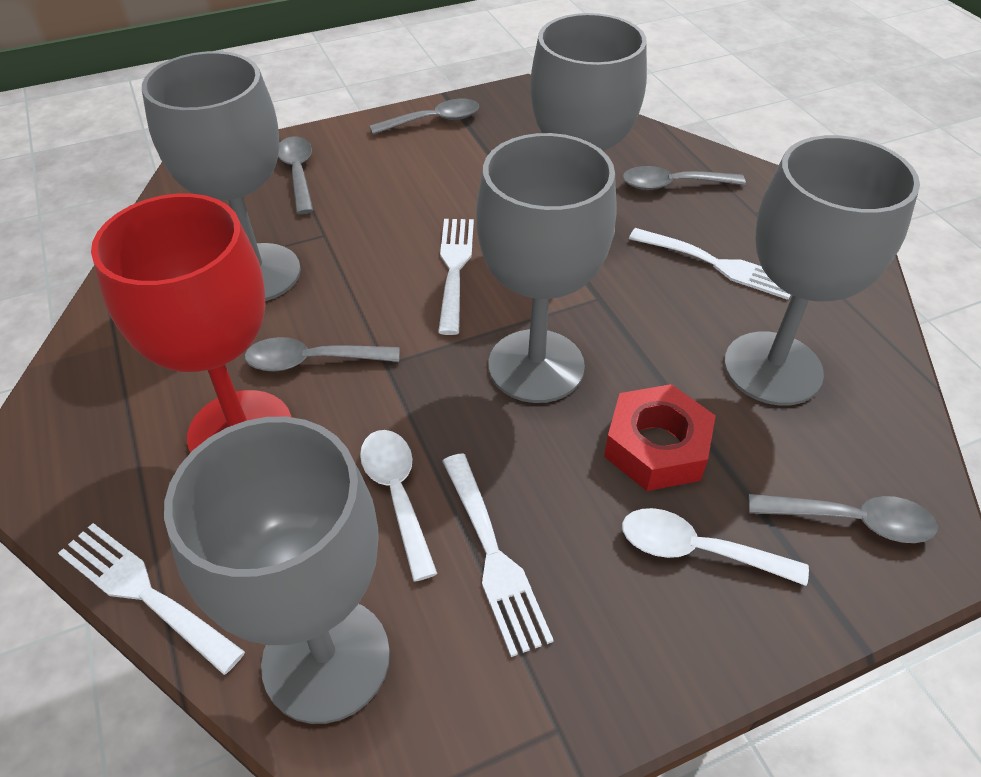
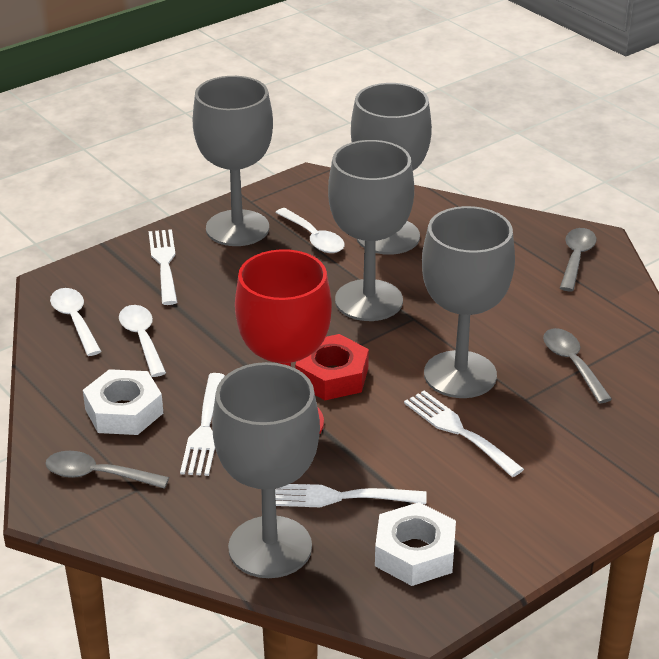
grey spoon: 5 -> 3
white nut: 0 -> 2
white spoon: 2 -> 3

